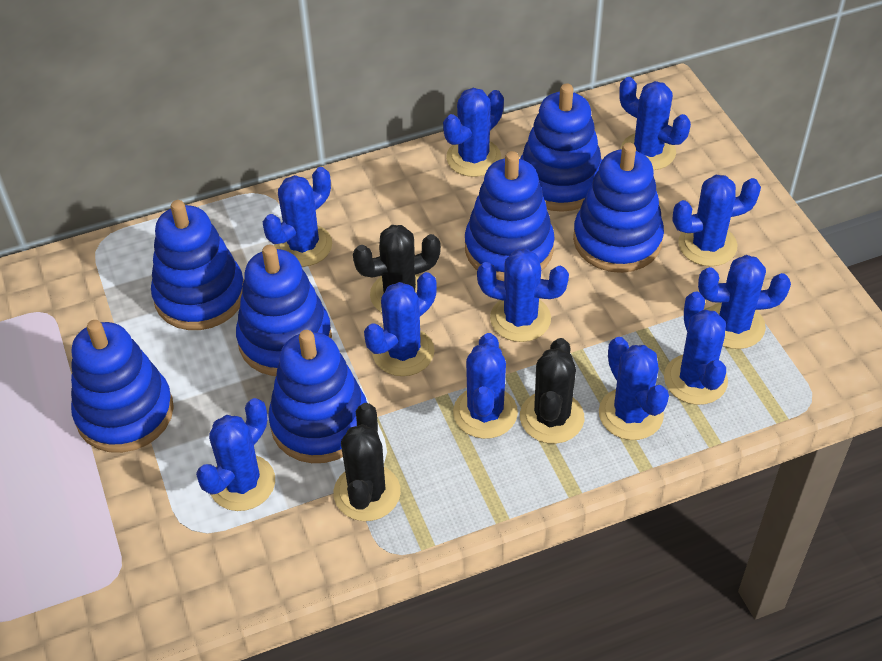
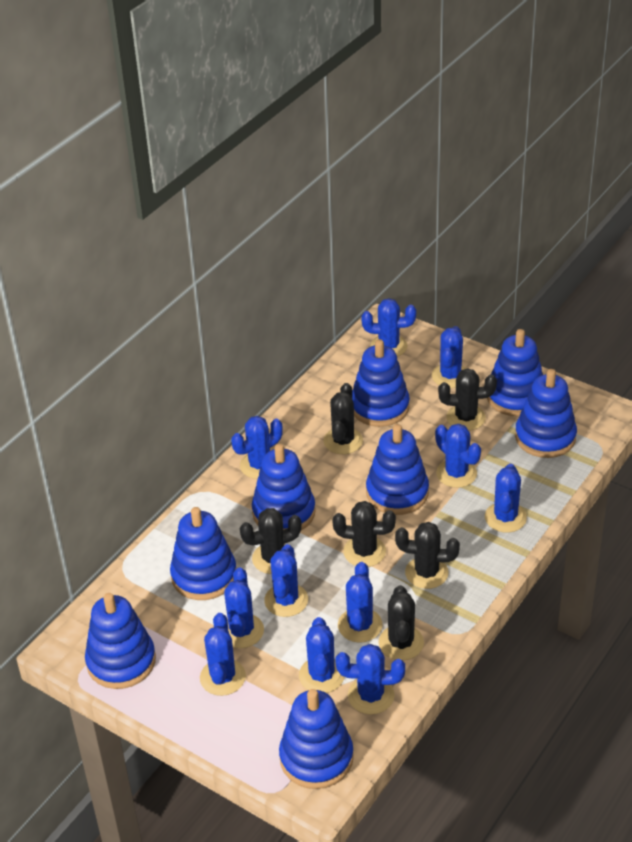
black cactus: 3 -> 6
blue stacking toy: 7 -> 8

